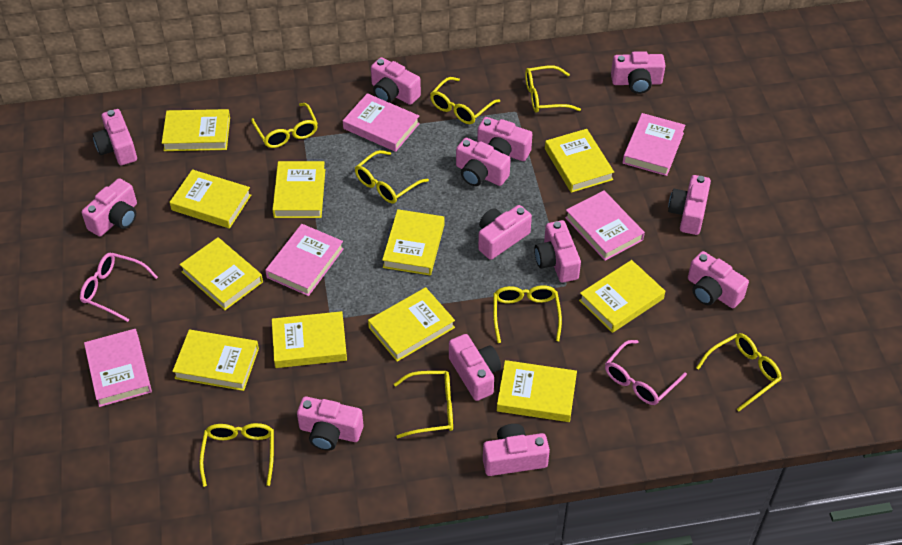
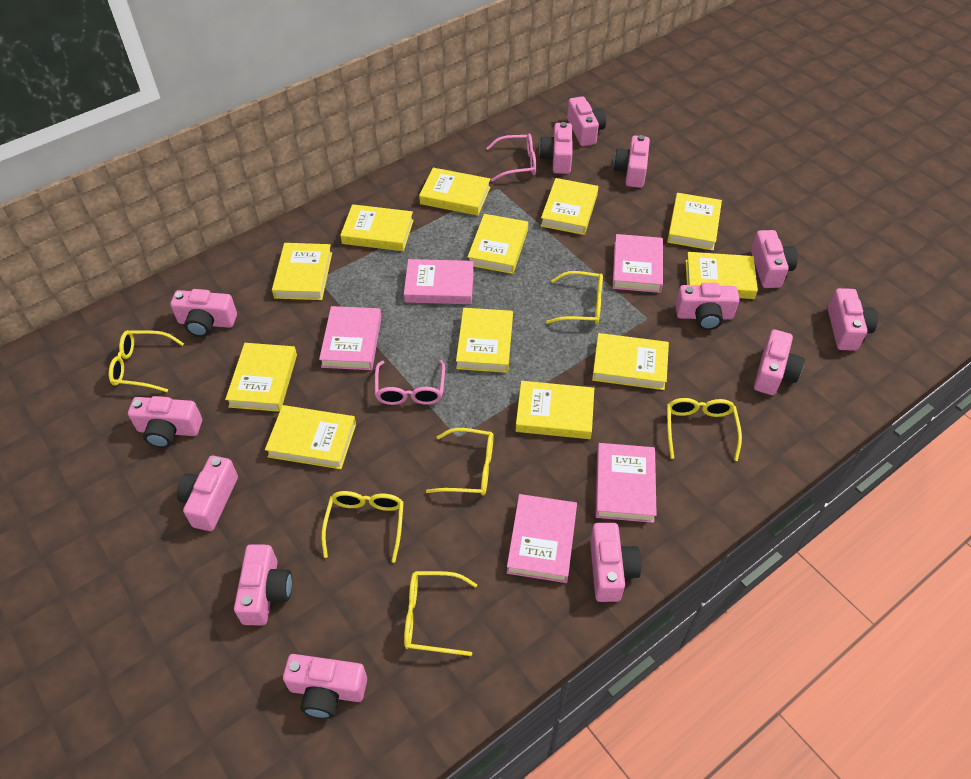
yellow book: 11 -> 12
yellow glasses: 8 -> 6

